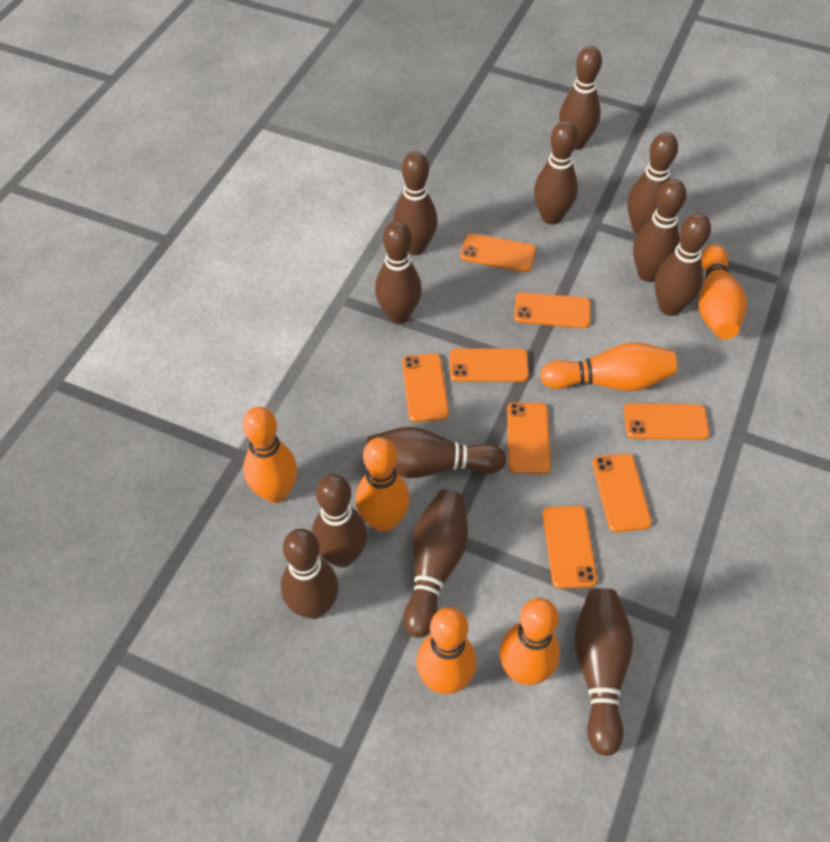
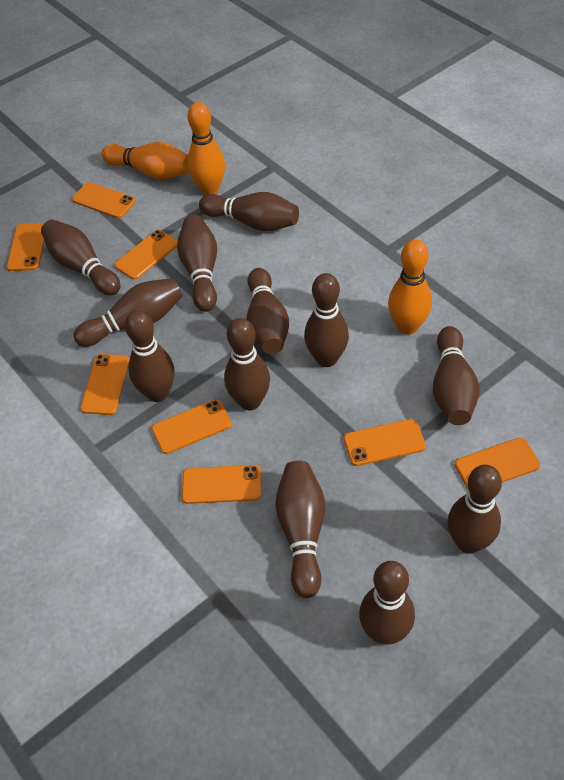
orange bowling pin: 6 -> 3

